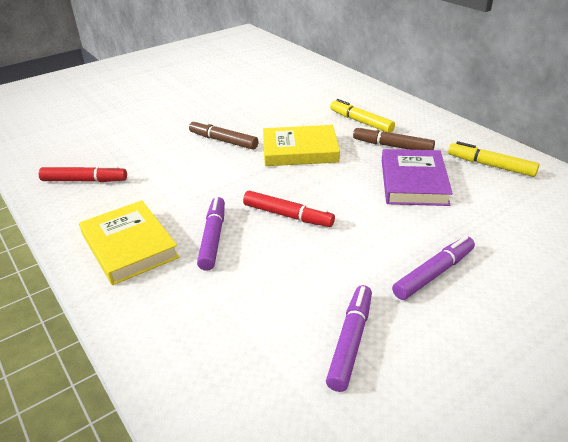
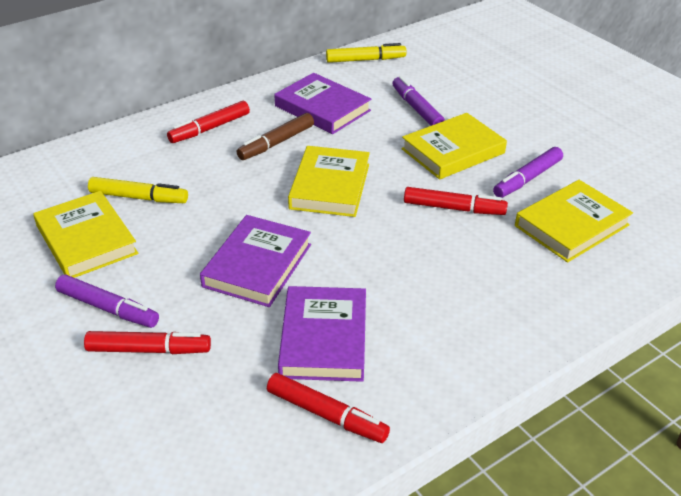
brown marker: 2 -> 1
purple book: 1 -> 3
red marker: 2 -> 4
yellow book: 2 -> 4

